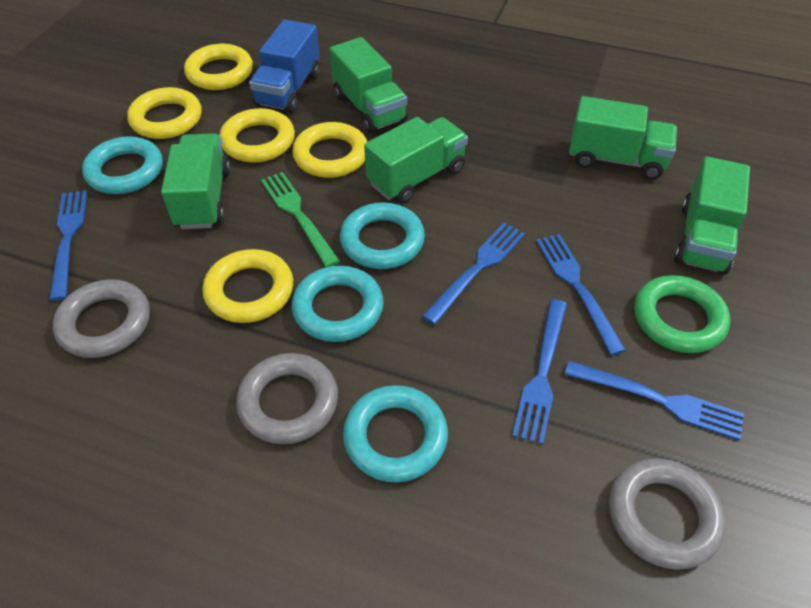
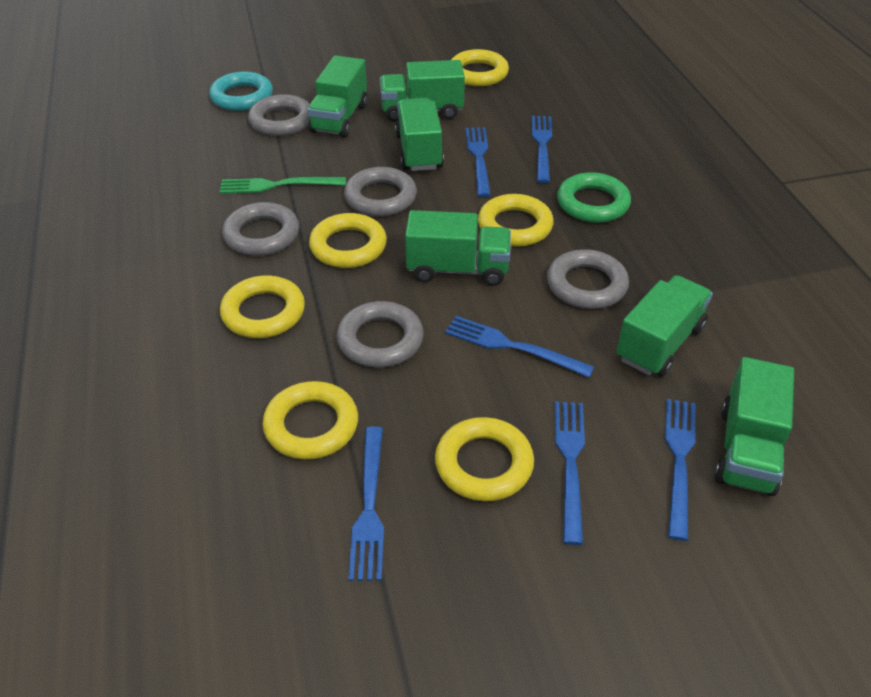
blue fork: 5 -> 6
blue truck: 1 -> 0
green truck: 5 -> 6
grey ring: 3 -> 5
turquoise ring: 4 -> 1
yellow ring: 5 -> 6

